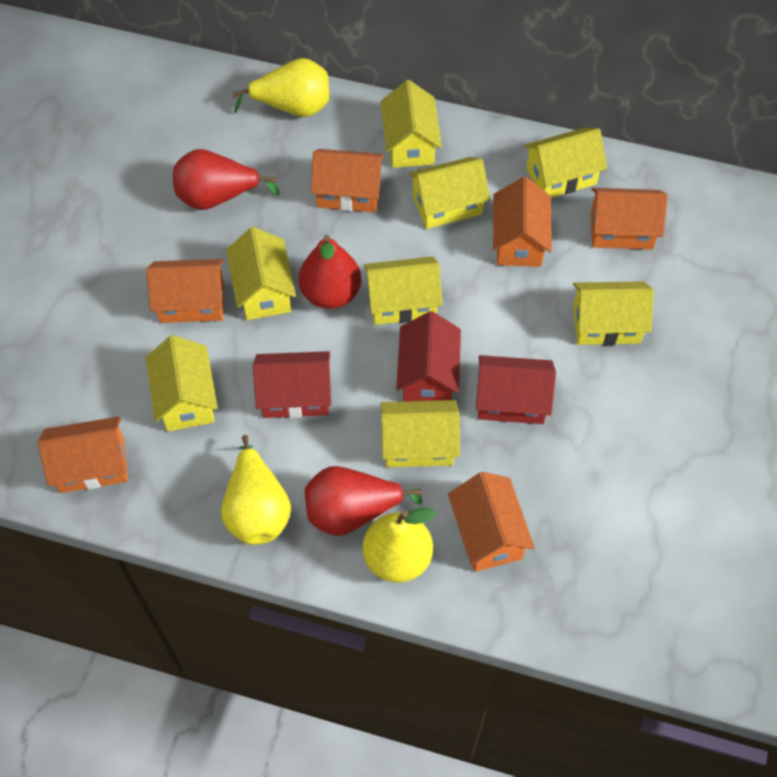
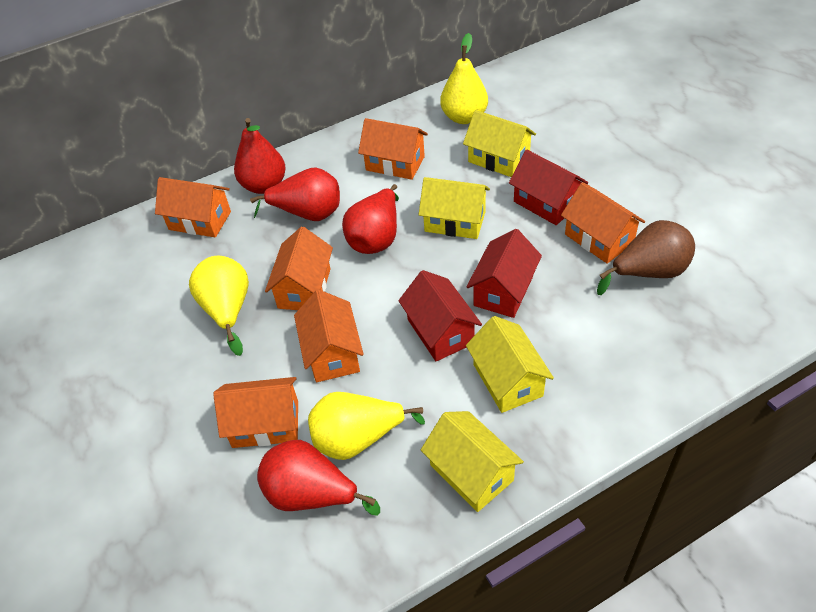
brown pear: 0 -> 1
red pear: 3 -> 4
yellow house: 8 -> 4

